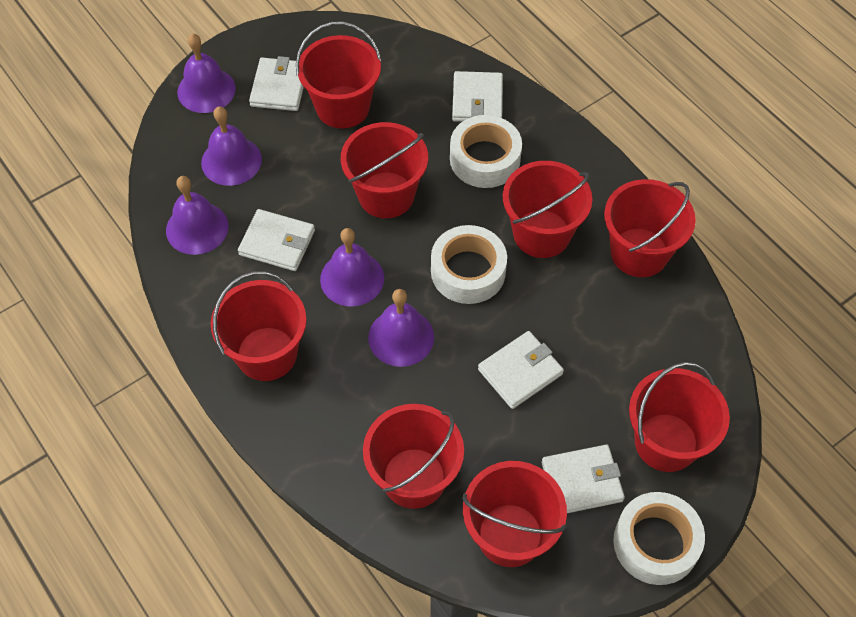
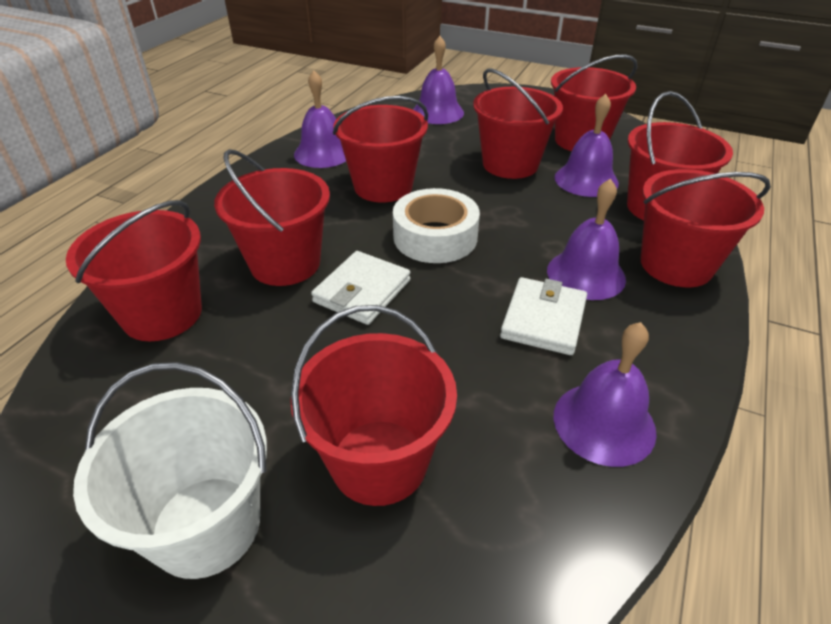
white bucket: 0 -> 1
white tape: 3 -> 1
white wallet: 5 -> 2

